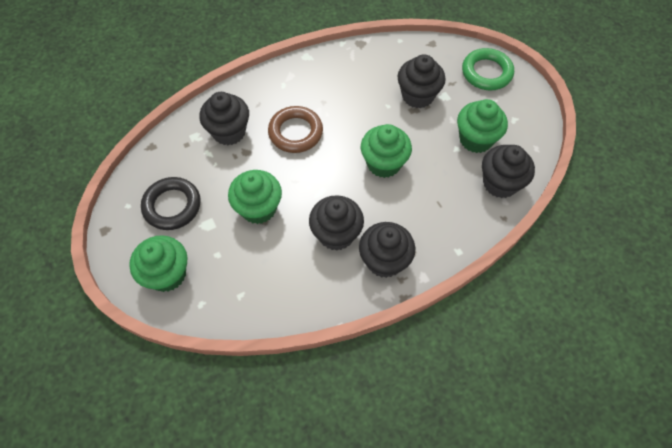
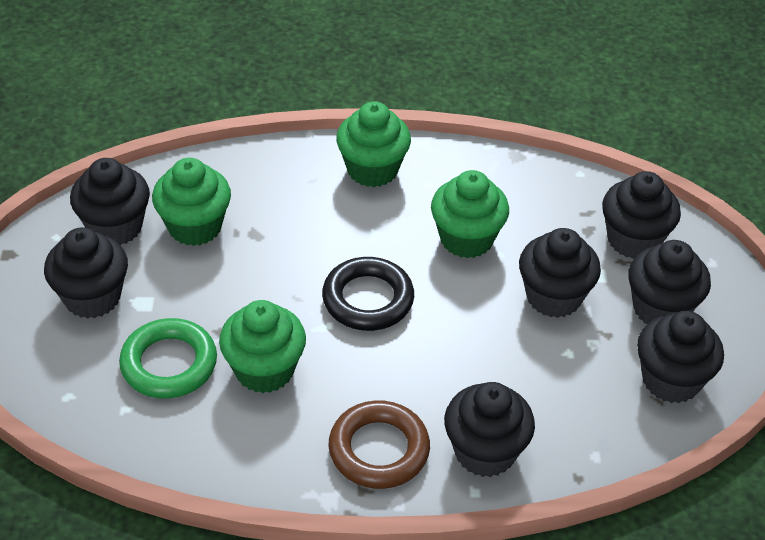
black cupcake: 5 -> 7

